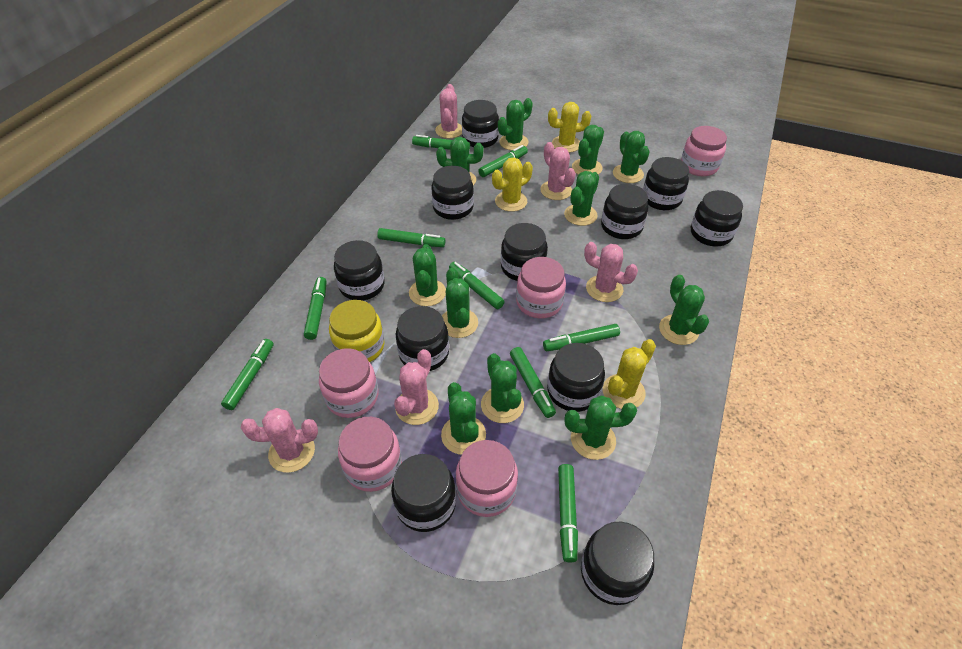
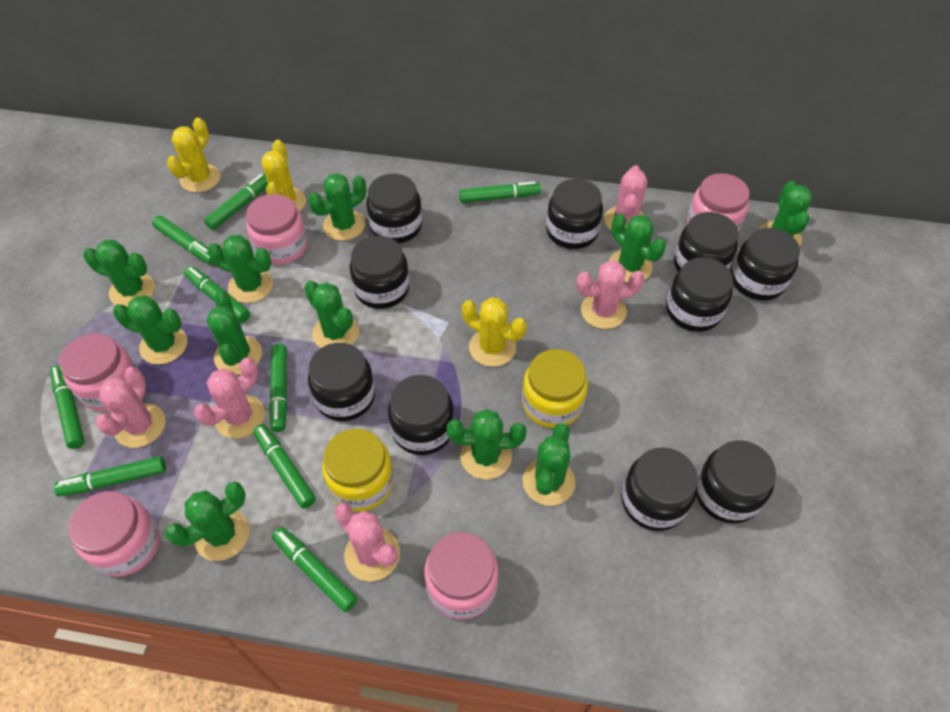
black jar: 11 -> 10
yellow jar: 1 -> 2

